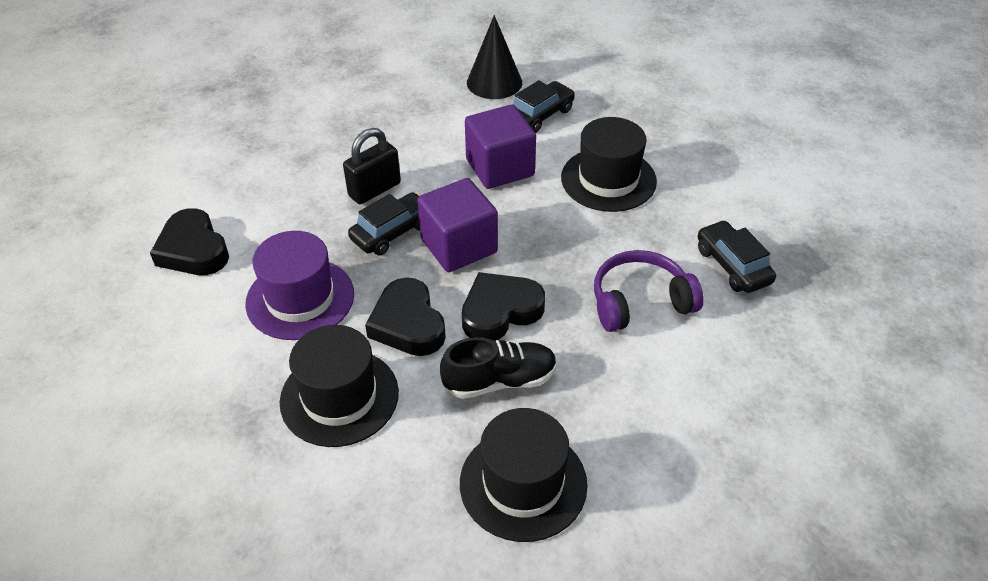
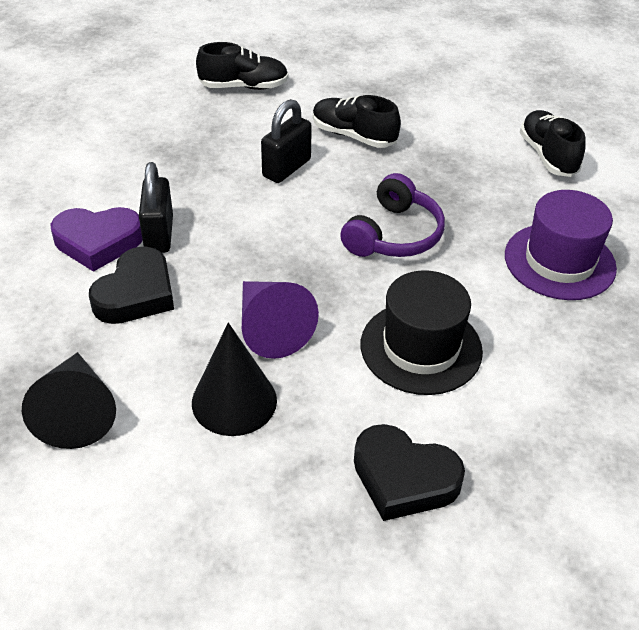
black car: 3 -> 0
black cone: 1 -> 2
black hat: 3 -> 1
black heart: 3 -> 2
black padlock: 1 -> 2
black shoe: 1 -> 3
purple cone: 0 -> 1
purple cube: 2 -> 0
purple heart: 0 -> 1

